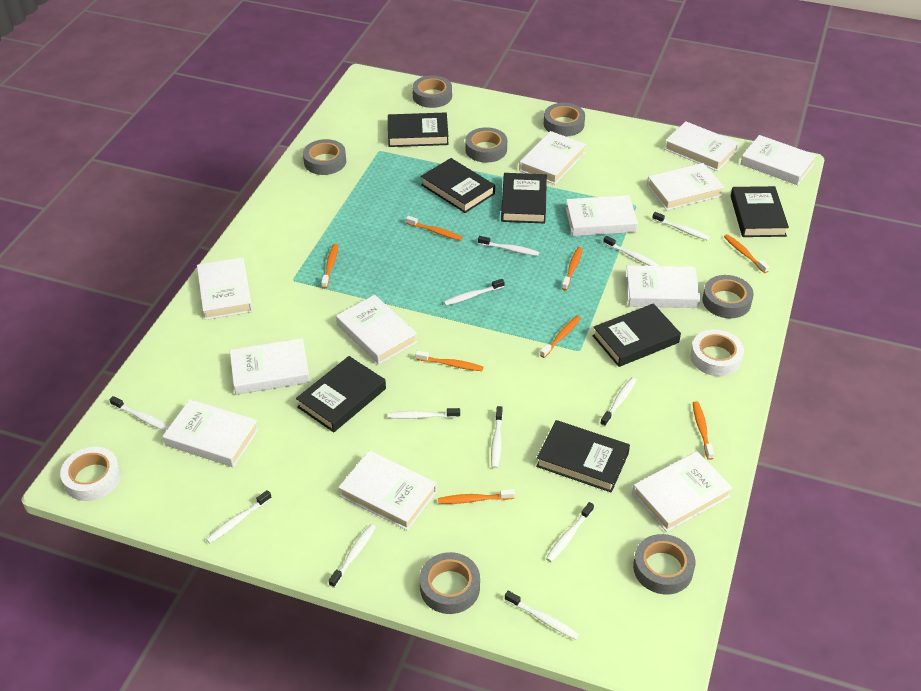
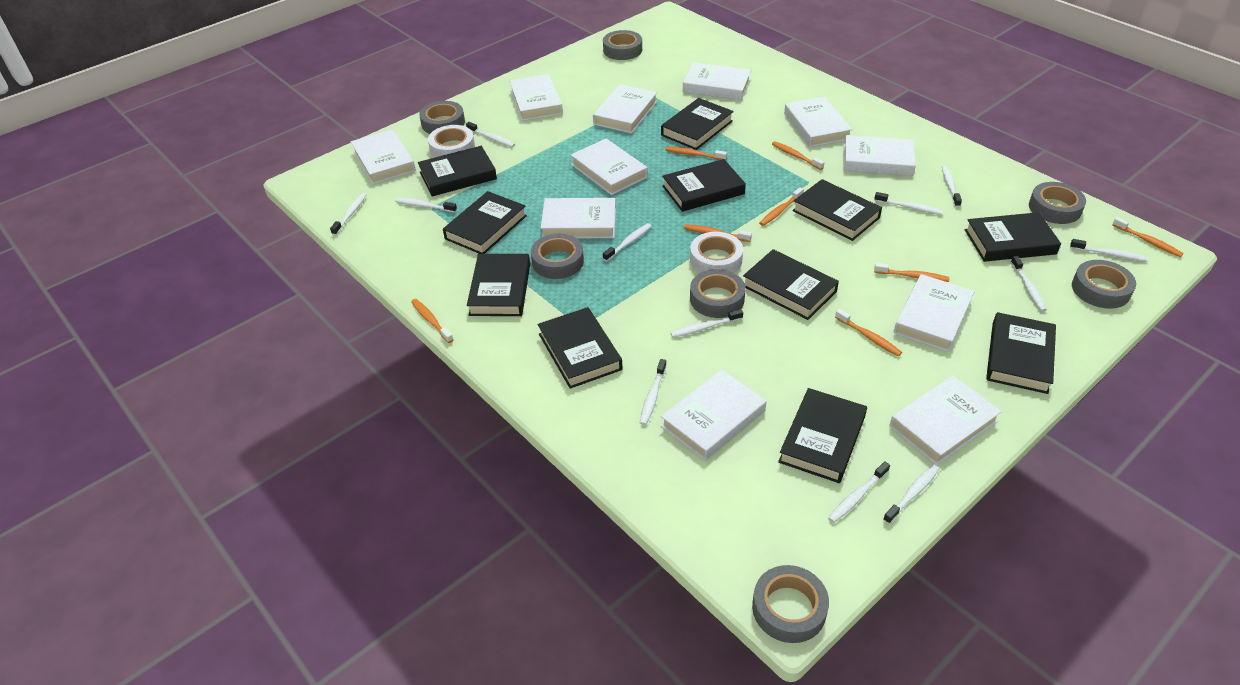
black book: 7 -> 11
white book: 12 -> 11

